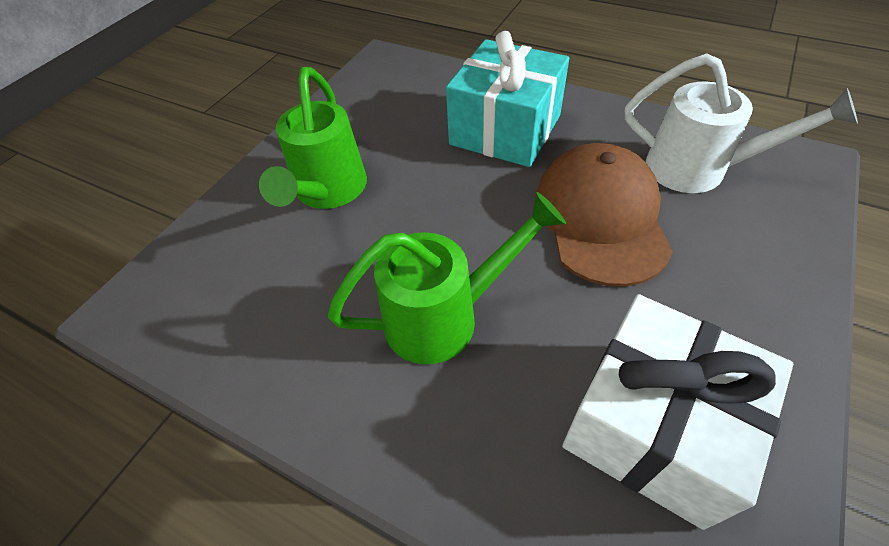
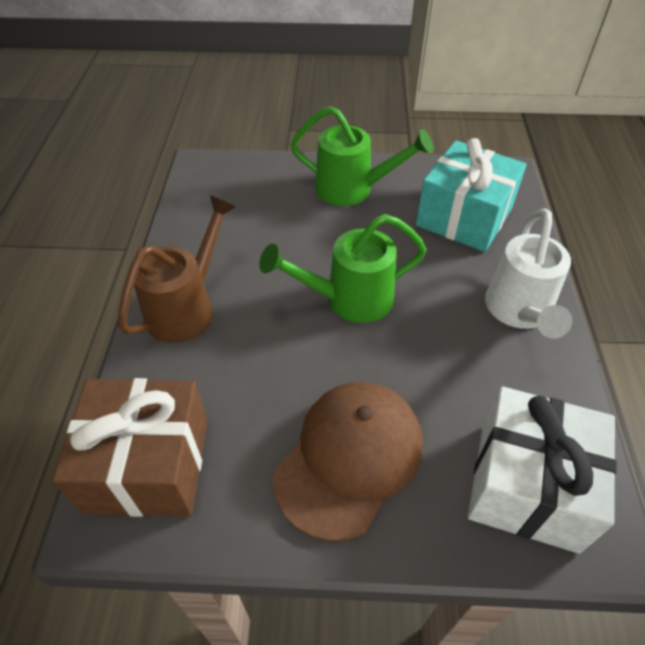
brown gift: 0 -> 1
brown watering can: 0 -> 1

